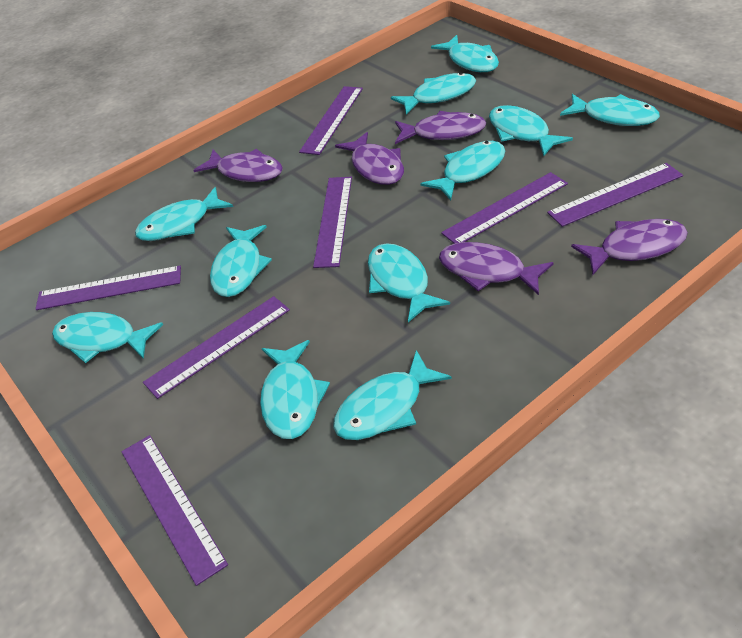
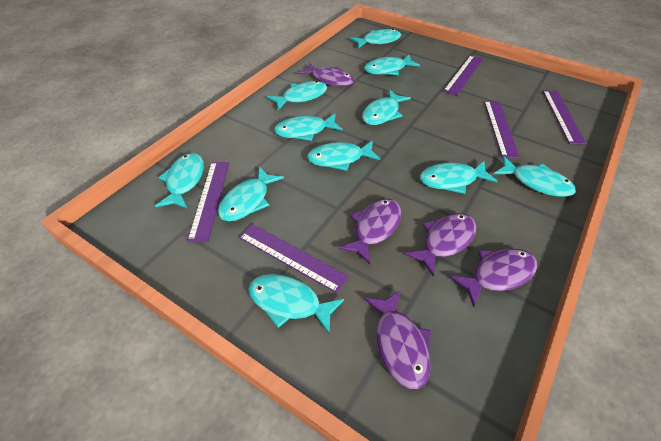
purple ruler: 7 -> 5

